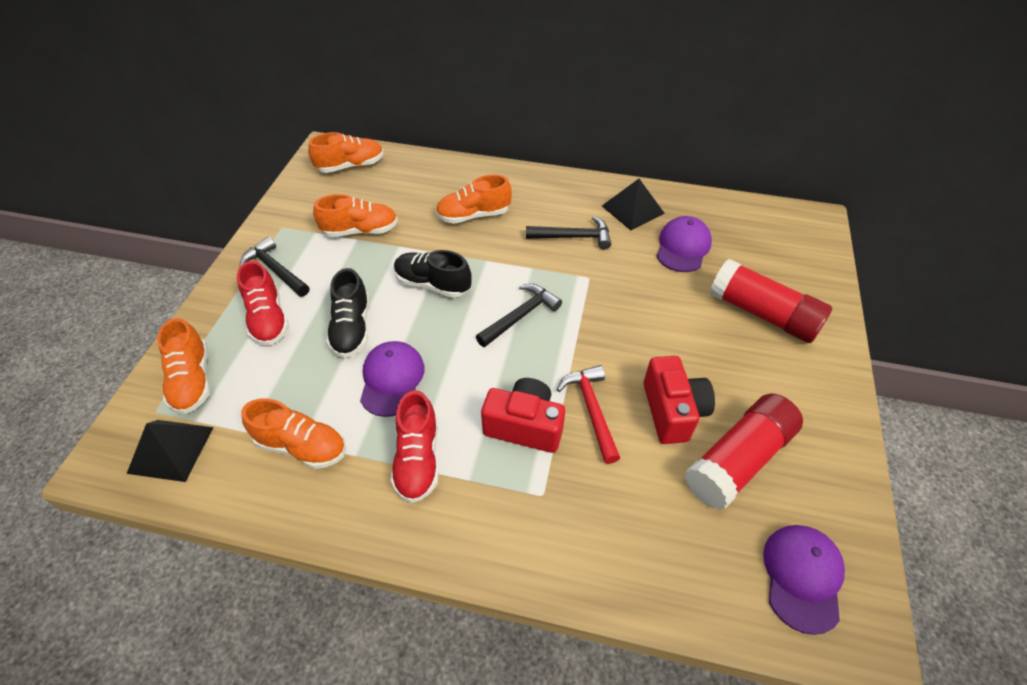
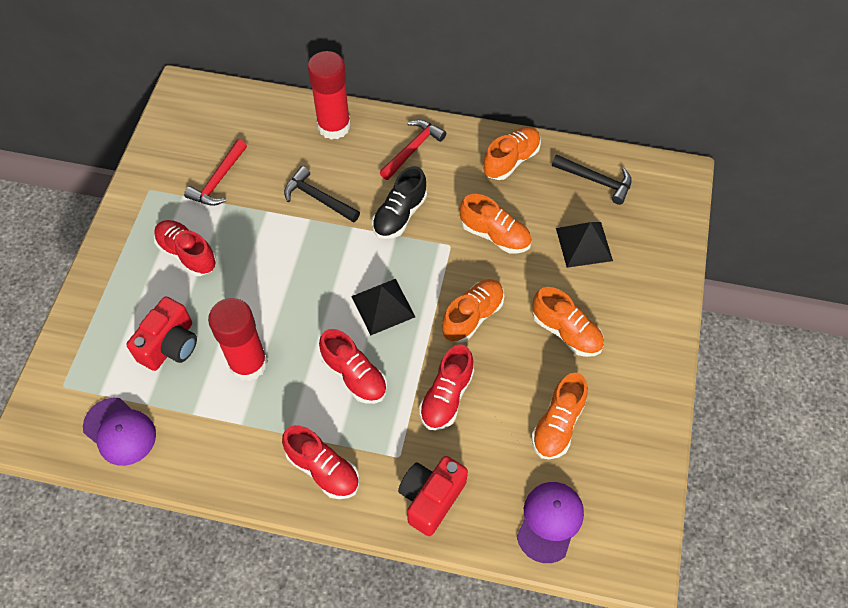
black hammer: 3 -> 2
black shoe: 2 -> 1
purple cap: 3 -> 2
red hammer: 1 -> 2
red shoe: 2 -> 4

